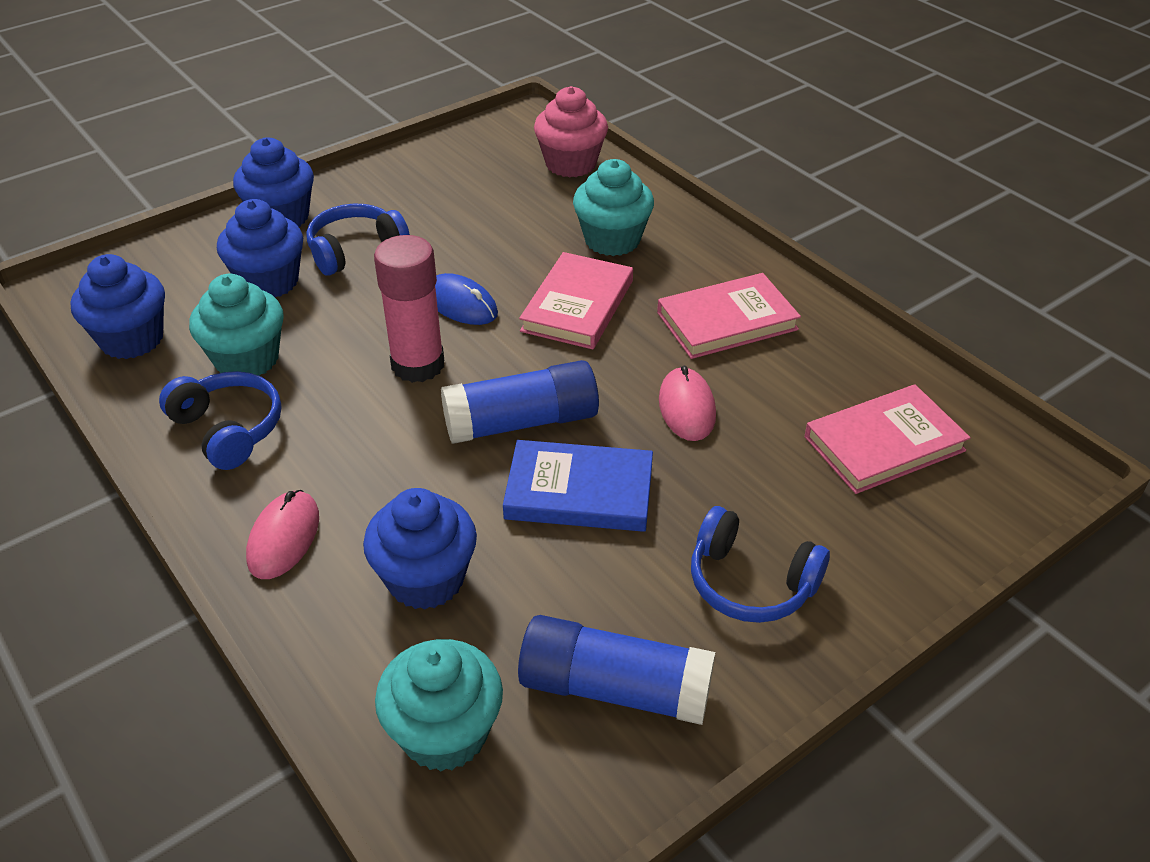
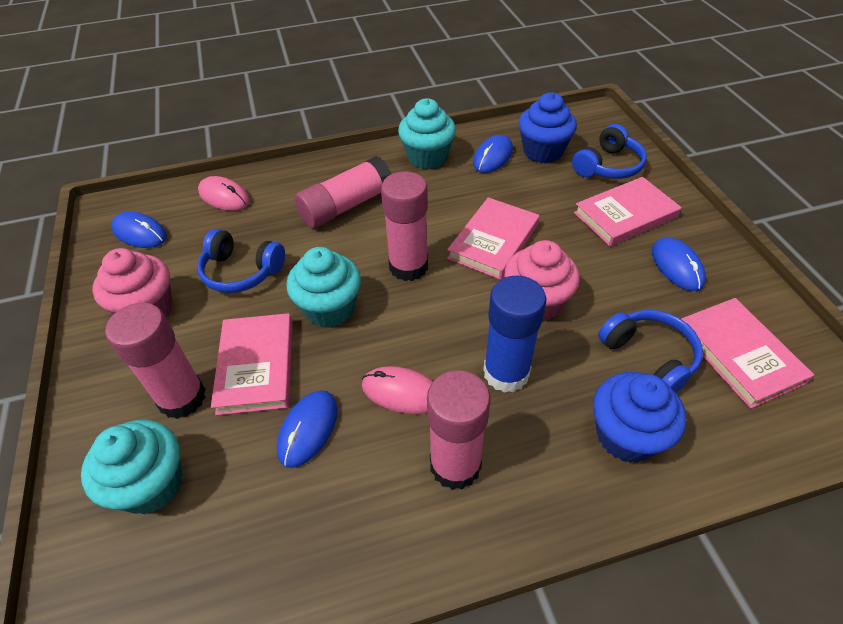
blue book: 1 -> 0
blue cupcake: 4 -> 2
blue glue stick: 2 -> 1
blue mouse: 1 -> 4
pink book: 3 -> 4
pink cupcake: 1 -> 2
pink glue stick: 1 -> 4

